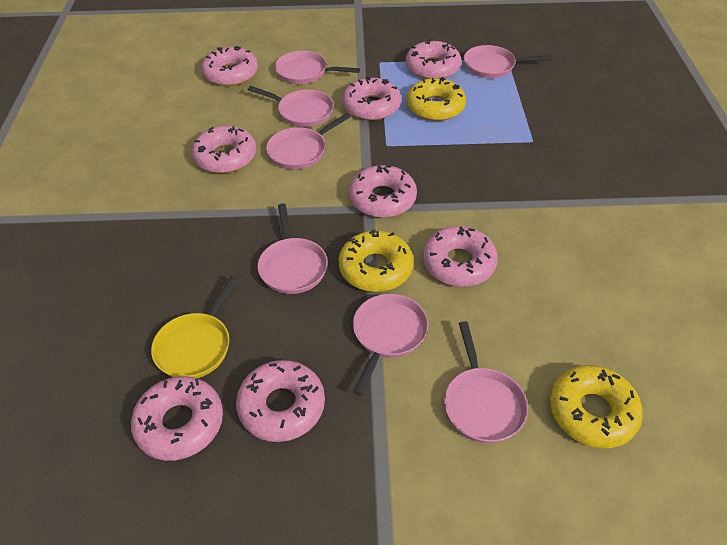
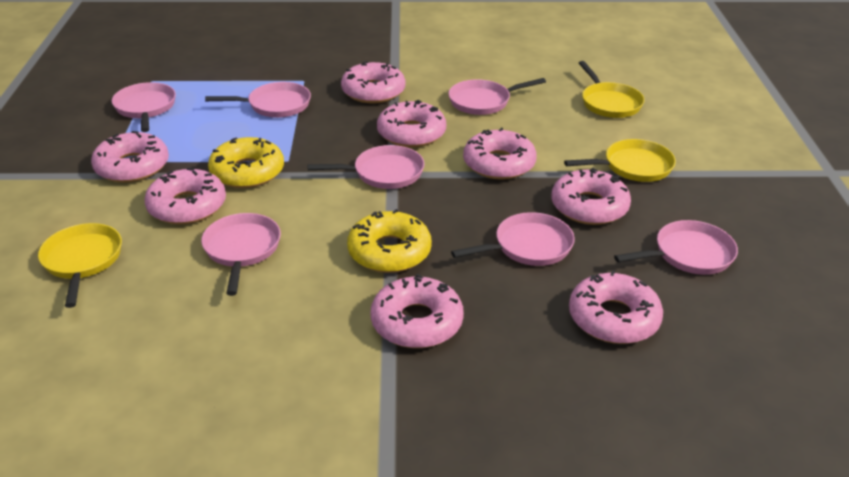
yellow donut: 3 -> 2
yellow pan: 1 -> 3

